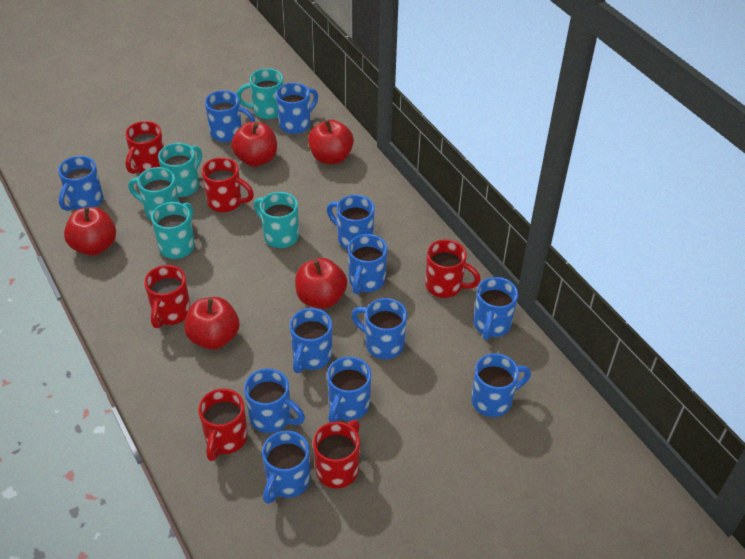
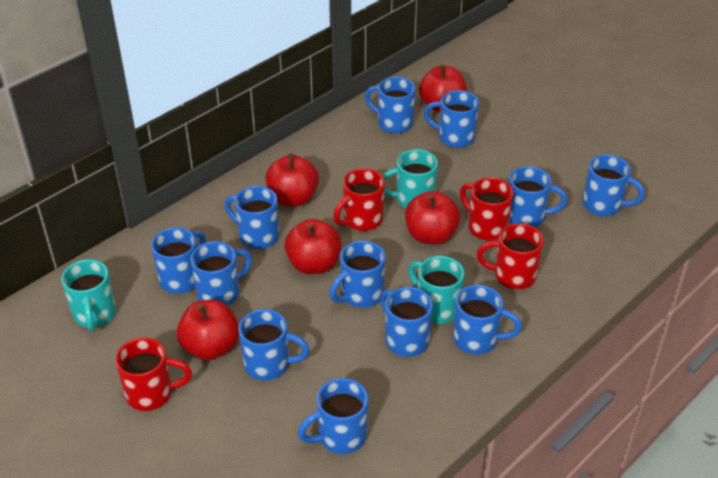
red mug: 6 -> 4
turquoise mug: 5 -> 3

